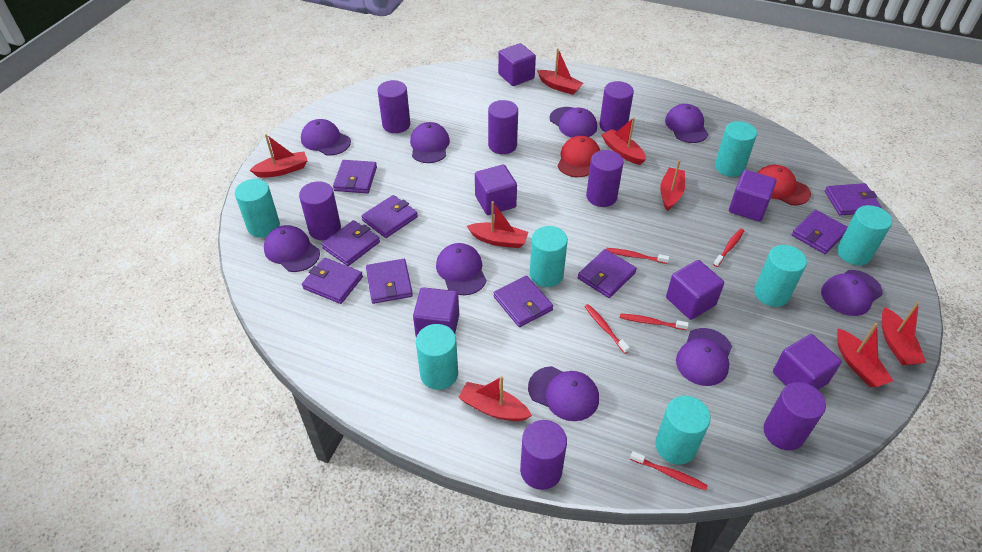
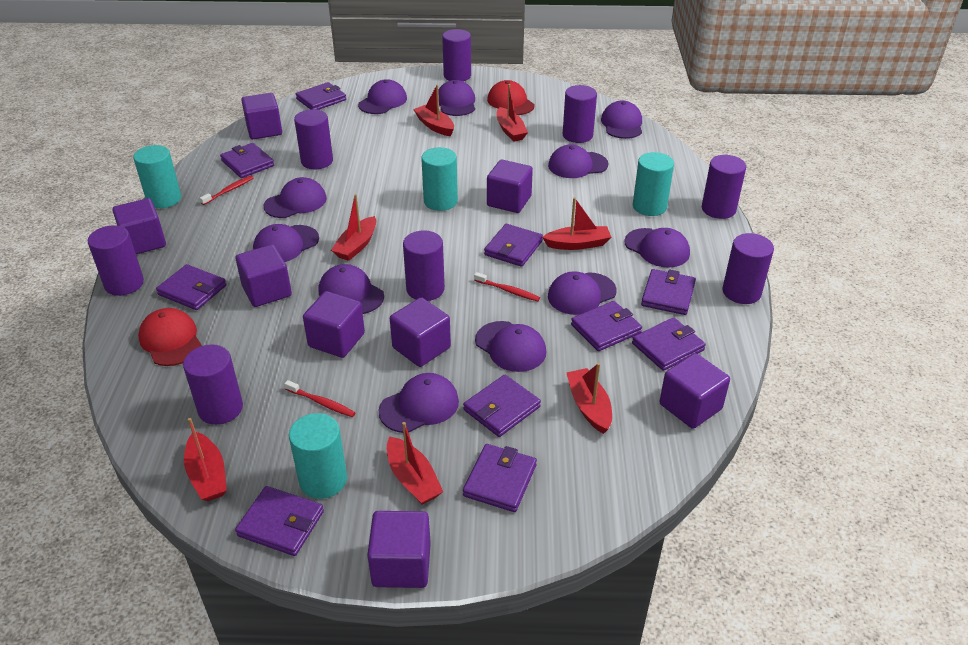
purple cap: 9 -> 11
purple cube: 6 -> 8
purple cylinder: 7 -> 8
purple wallet: 9 -> 10
red boat: 8 -> 7
red toothbrush: 5 -> 3
turquoise cylinder: 7 -> 4

